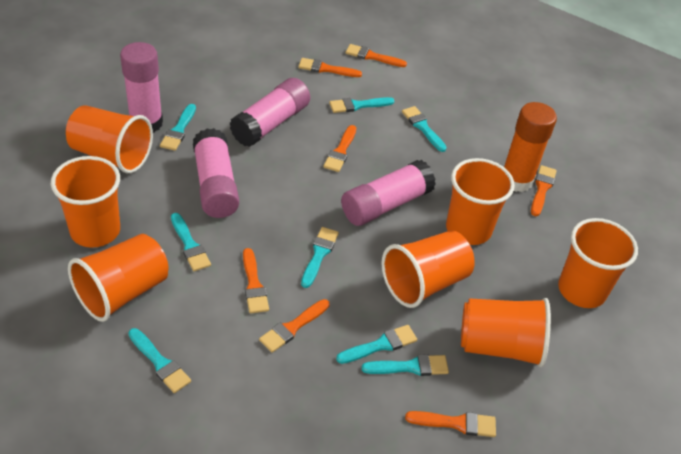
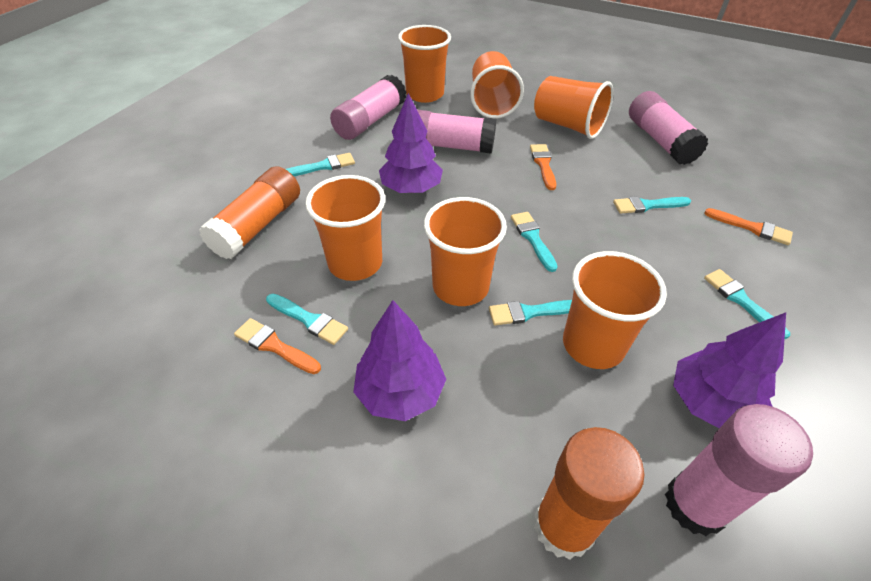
orange brush: 7 -> 3
orange cup: 7 -> 6
orange glue stick: 1 -> 2
purple tree: 0 -> 3
turquoise brush: 8 -> 6

